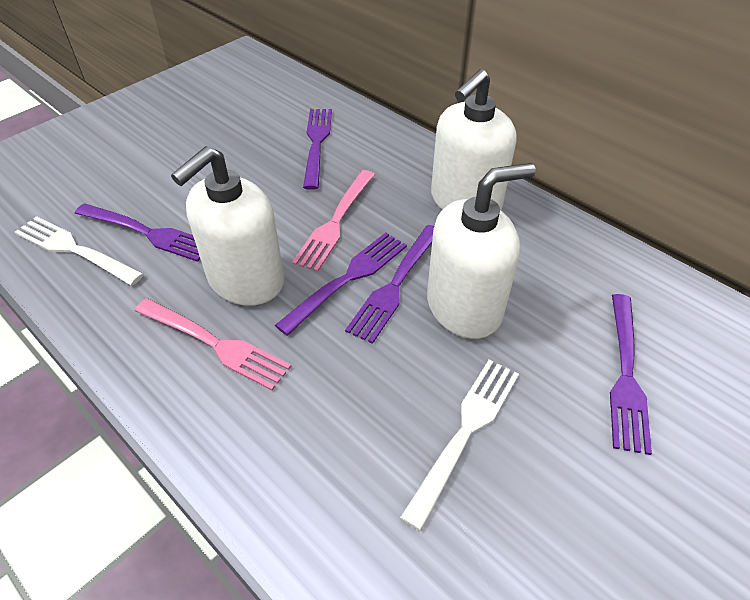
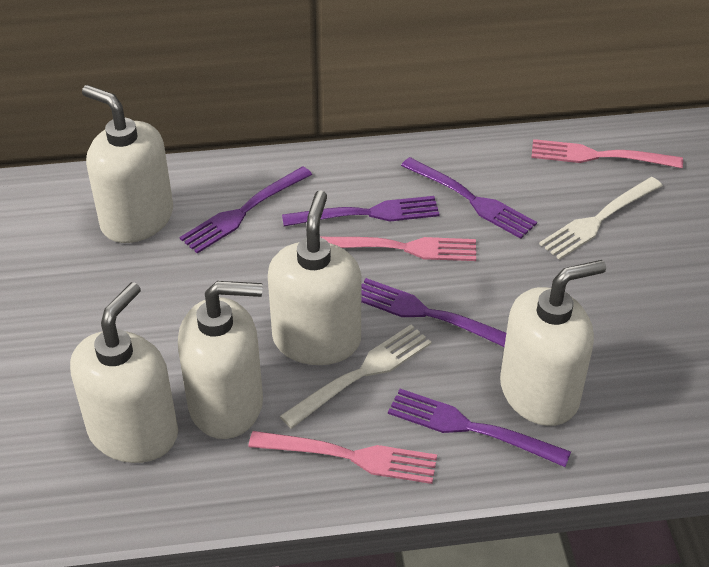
pink fork: 2 -> 3
white soap dispenser: 3 -> 5

